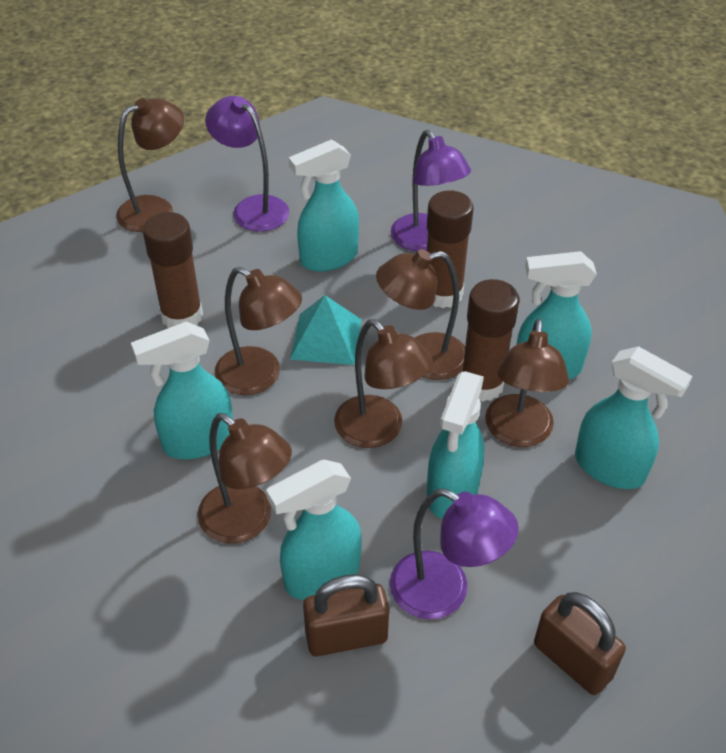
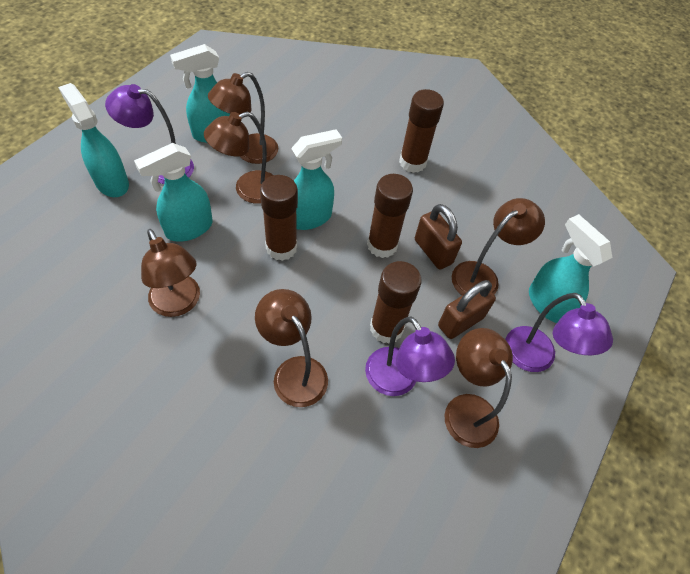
brown glue stick: 3 -> 4
turquoise pyramid: 1 -> 0
turquoise spray bottle: 6 -> 5

